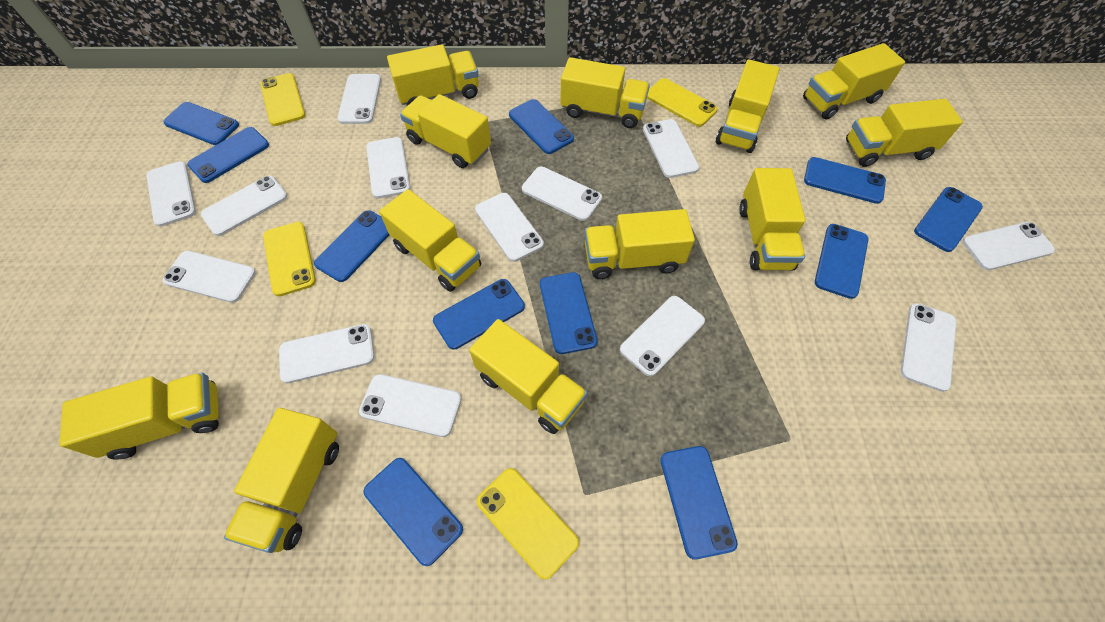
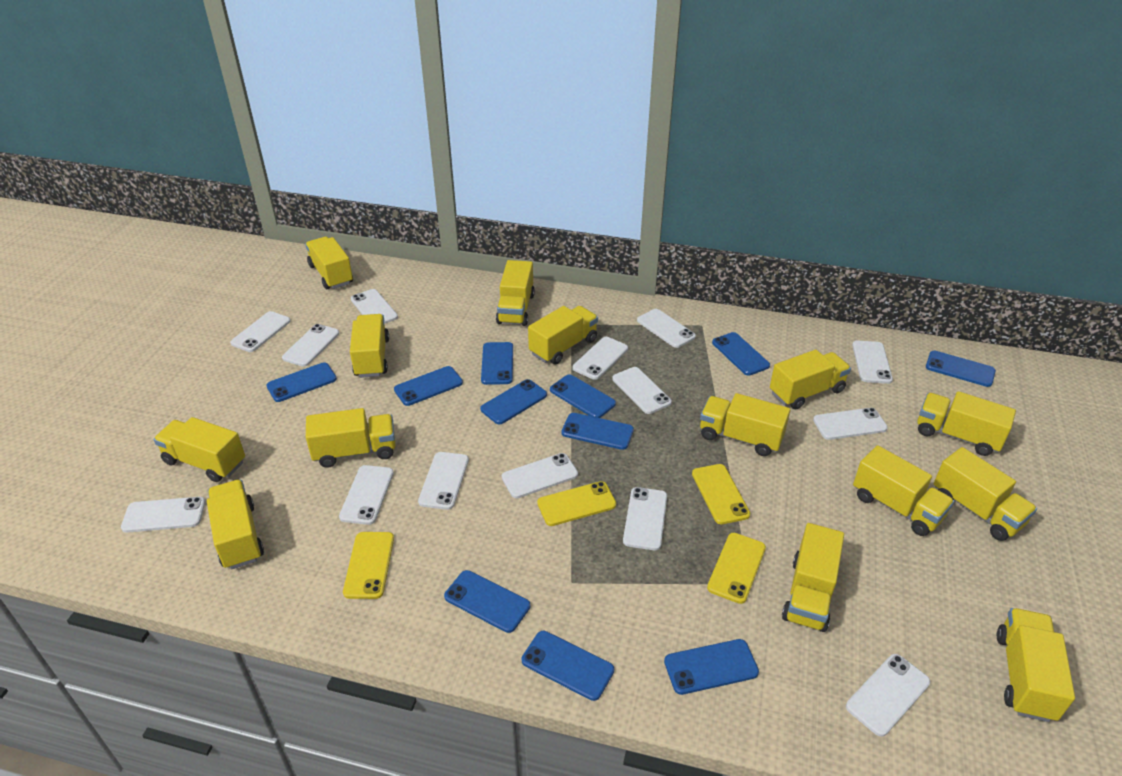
white phone: 13 -> 14
yellow truck: 12 -> 14

